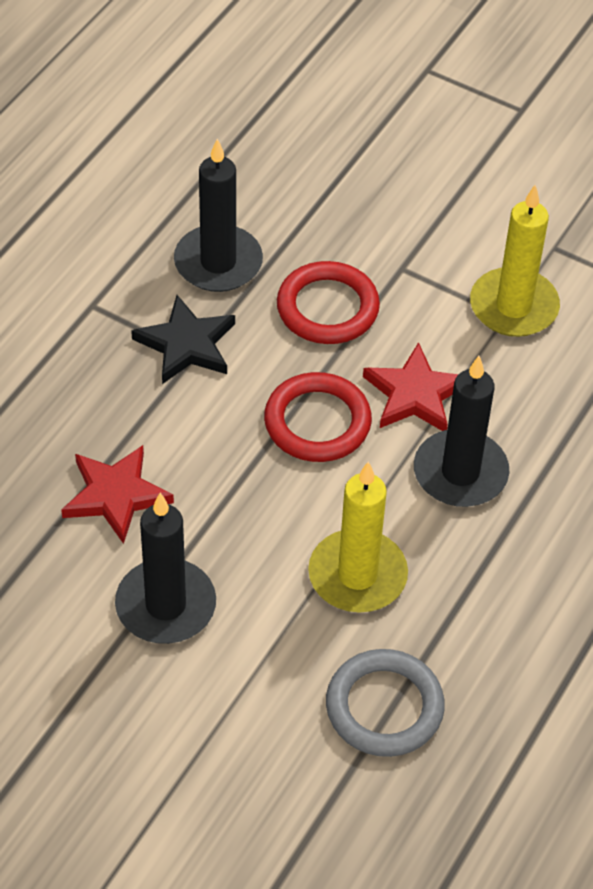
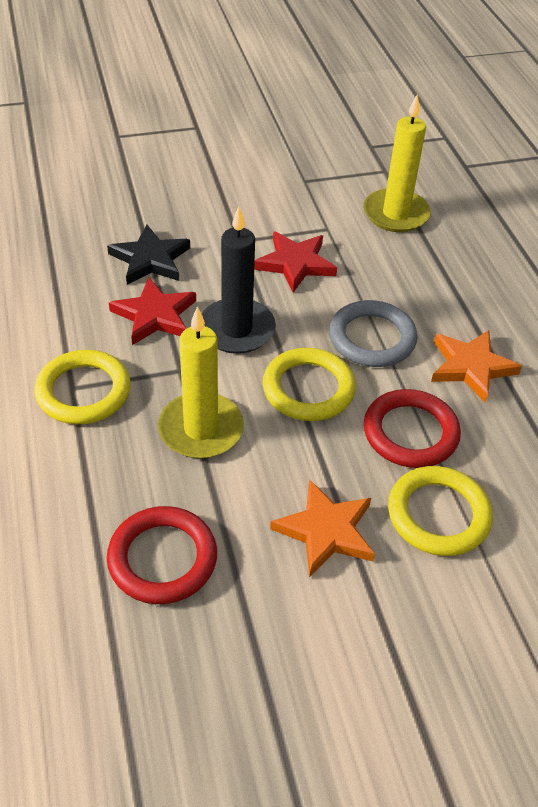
black candle: 3 -> 1
orange star: 0 -> 2
yellow ring: 0 -> 3

